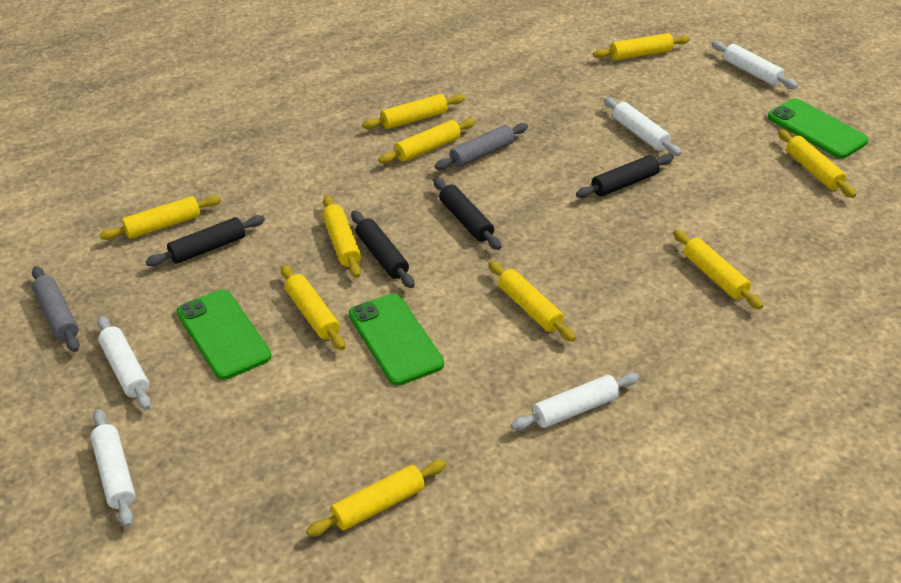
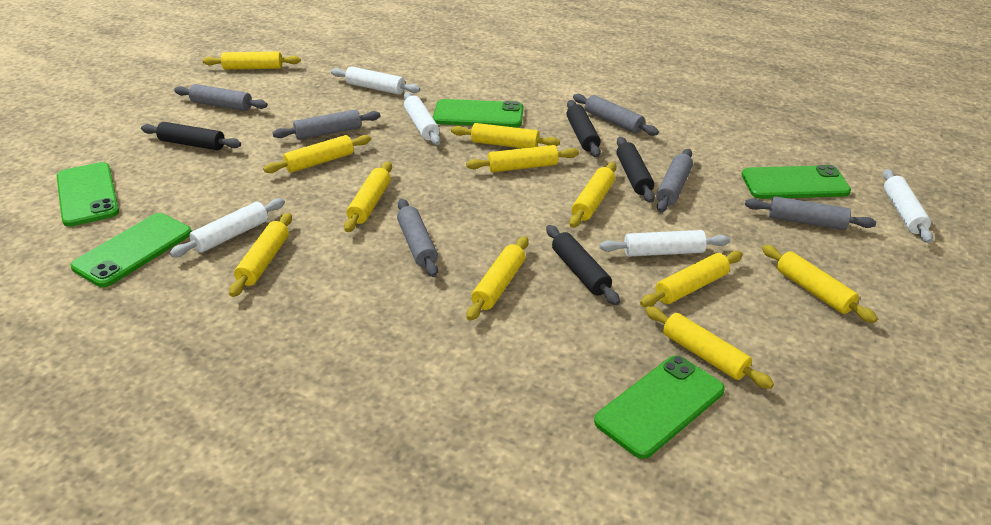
green phone: 3 -> 5
grey rolling pin: 2 -> 6
yellow rolling pin: 10 -> 11

